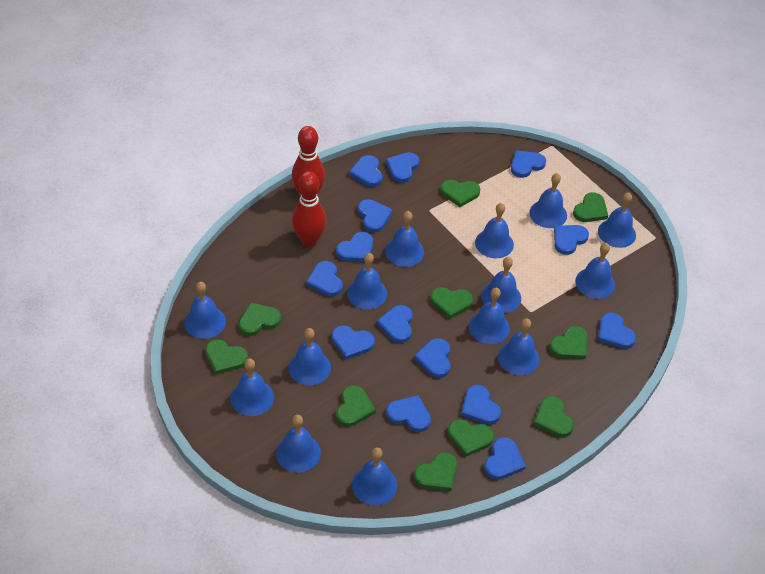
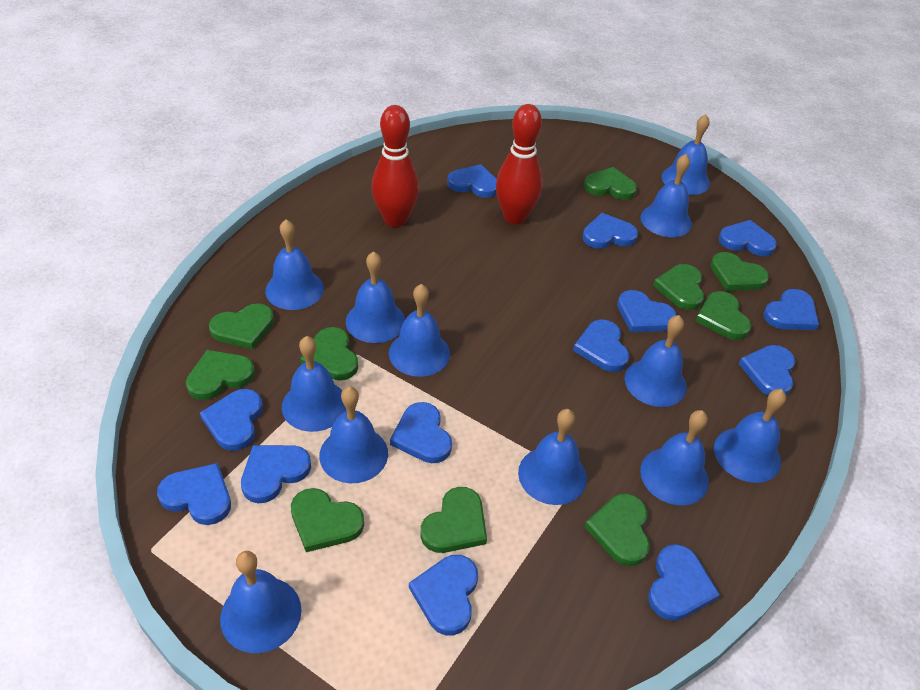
blue bell: 14 -> 12
blue heart: 14 -> 13

